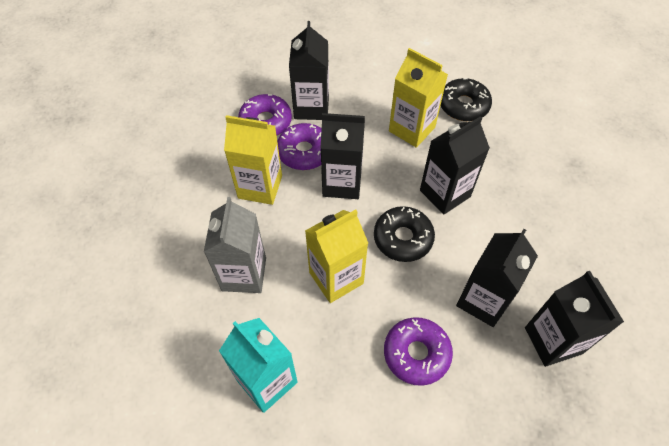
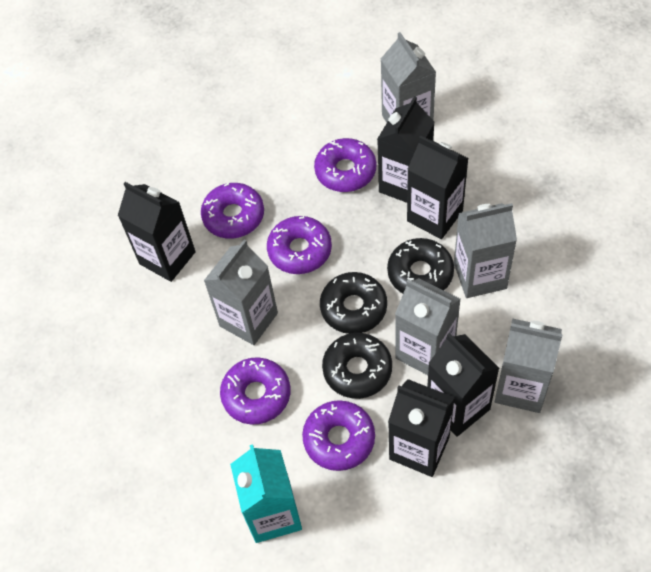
black donut: 2 -> 3
grey carton: 1 -> 5
purple donut: 3 -> 5
yellow carton: 3 -> 0

